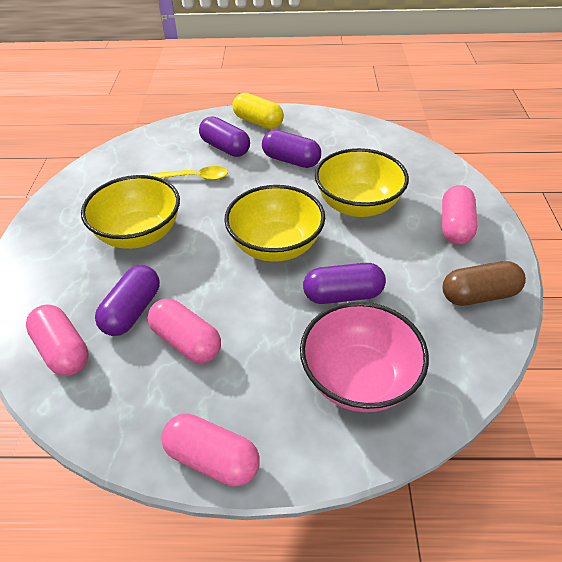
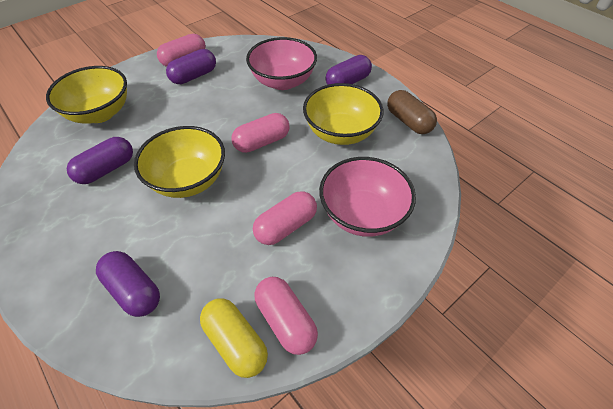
pink bowl: 1 -> 2
yellow spoon: 1 -> 0

